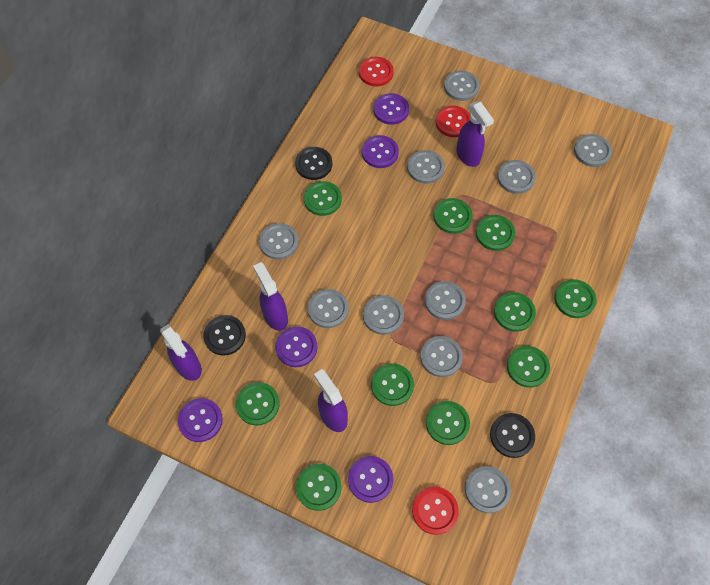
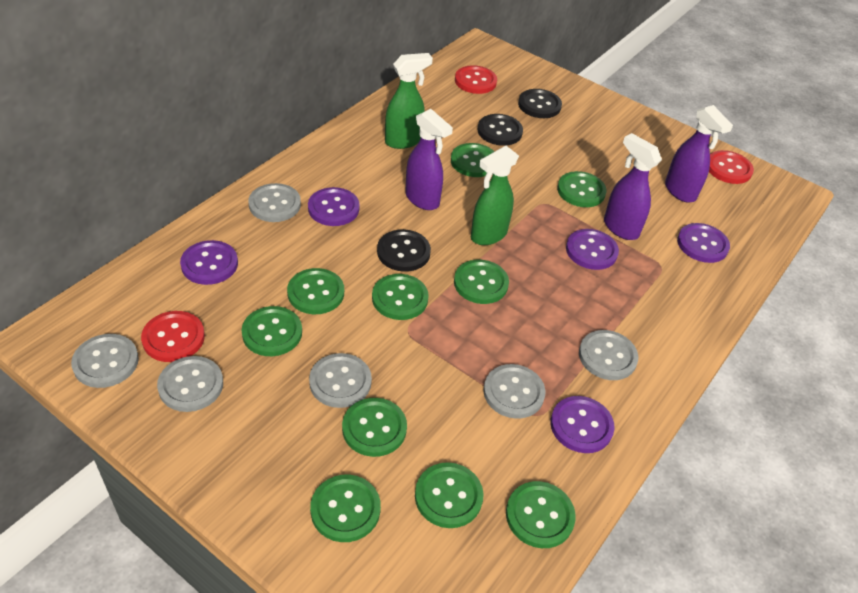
green spray bottle: 0 -> 2
grey button: 10 -> 6
purple spray bottle: 4 -> 3

